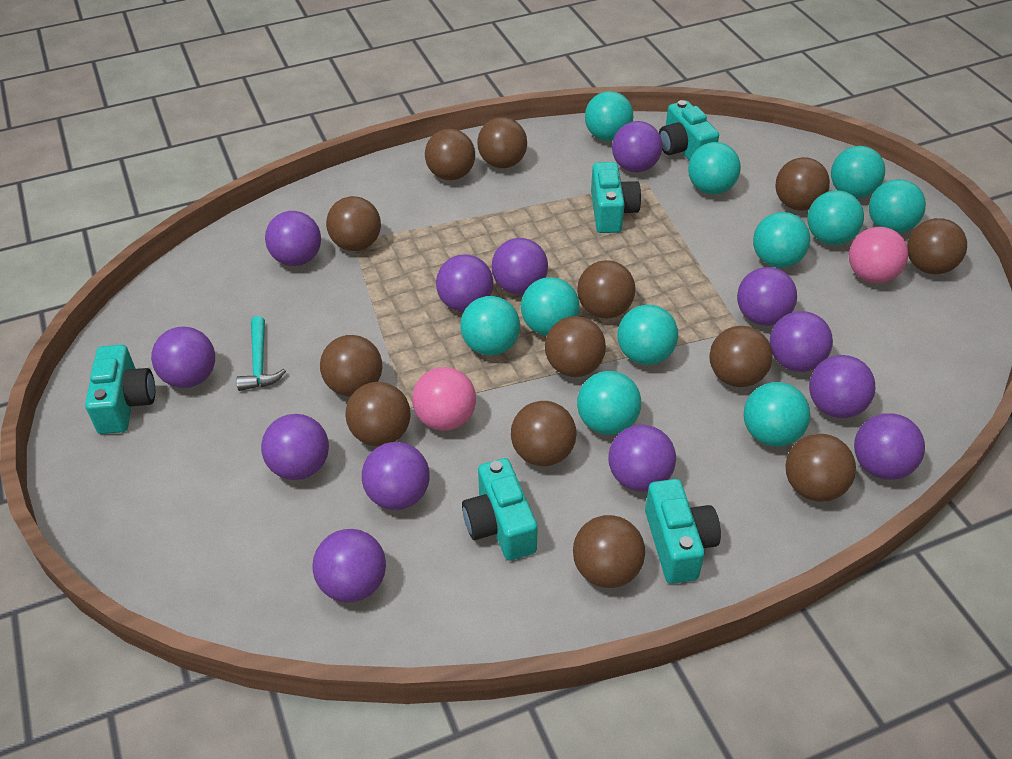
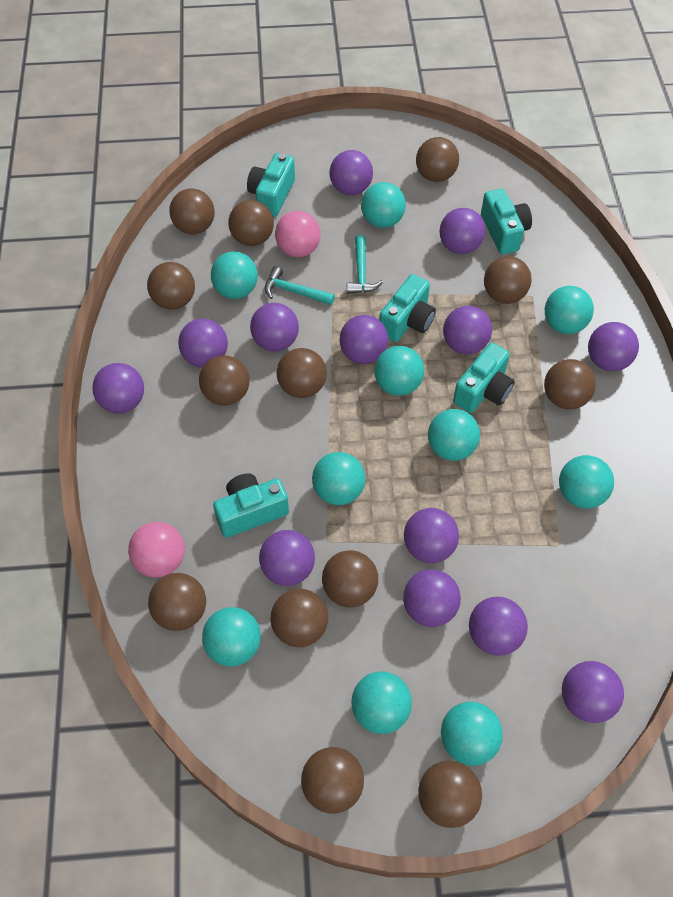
turquoise ball: 11 -> 10
turquoise hammer: 1 -> 2

